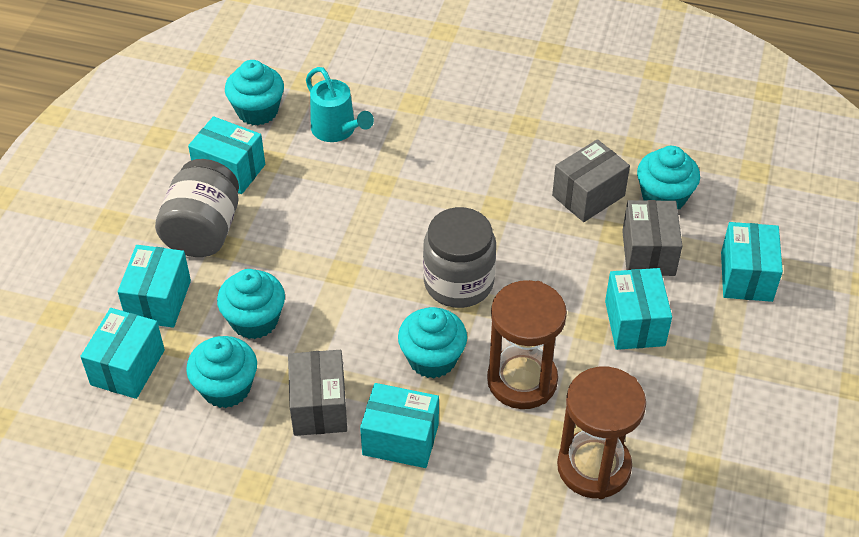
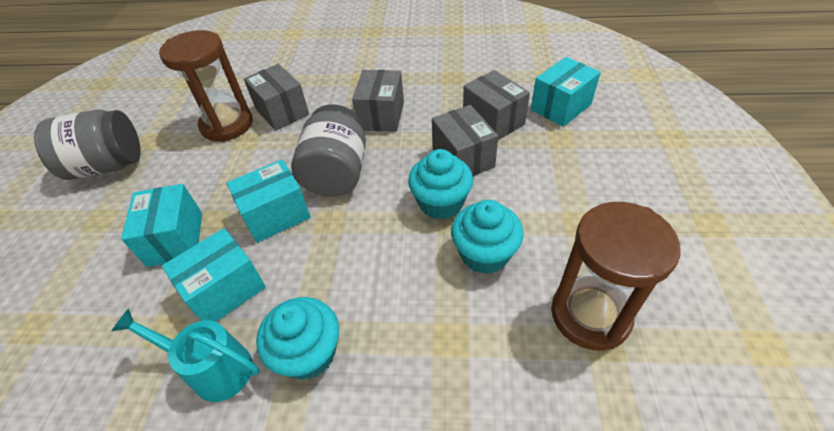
grey box: 3 -> 4
turquoise box: 6 -> 4
turquoise cupcake: 5 -> 3

